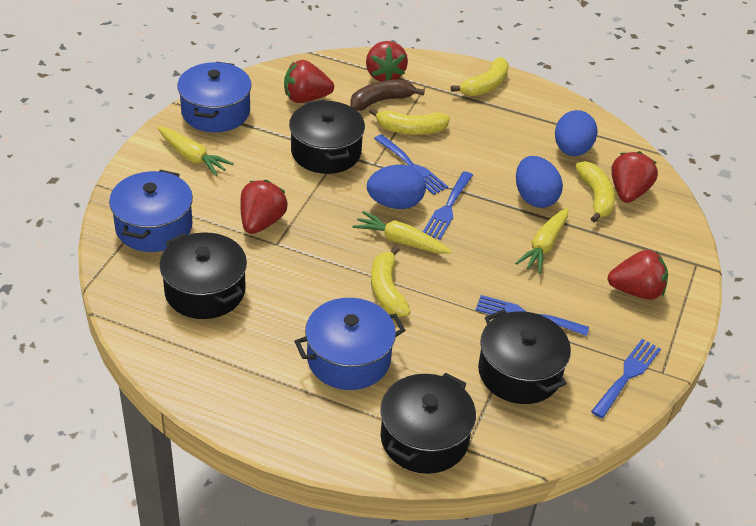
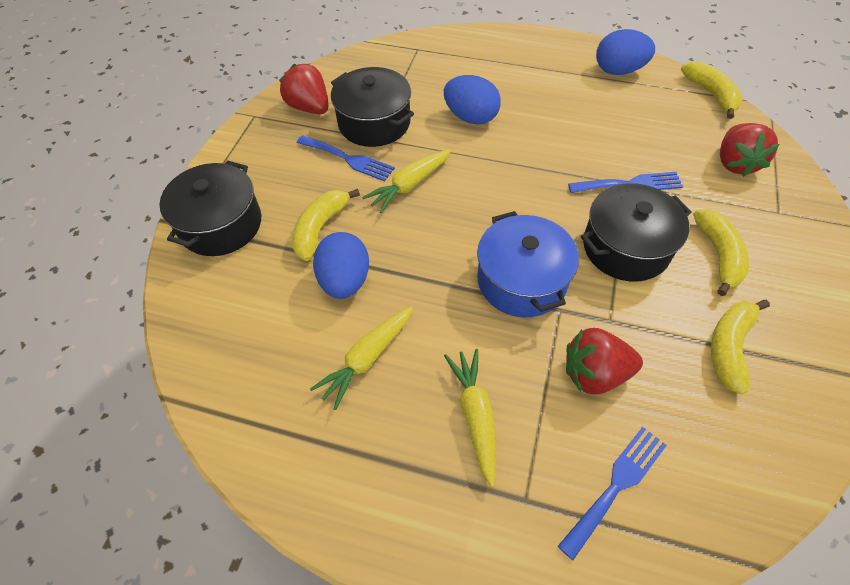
black pot: 4 -> 3
blue fork: 4 -> 3
blue pot: 3 -> 1
brown banana: 1 -> 0
red strawberry: 5 -> 3

